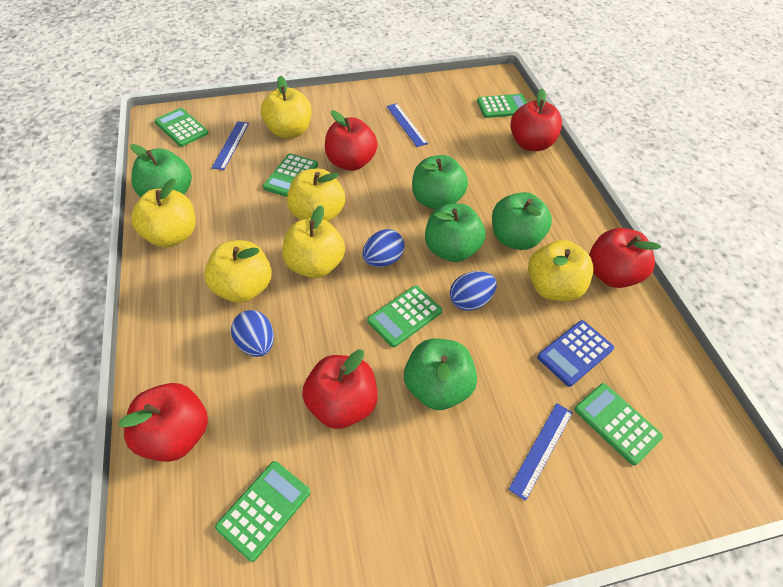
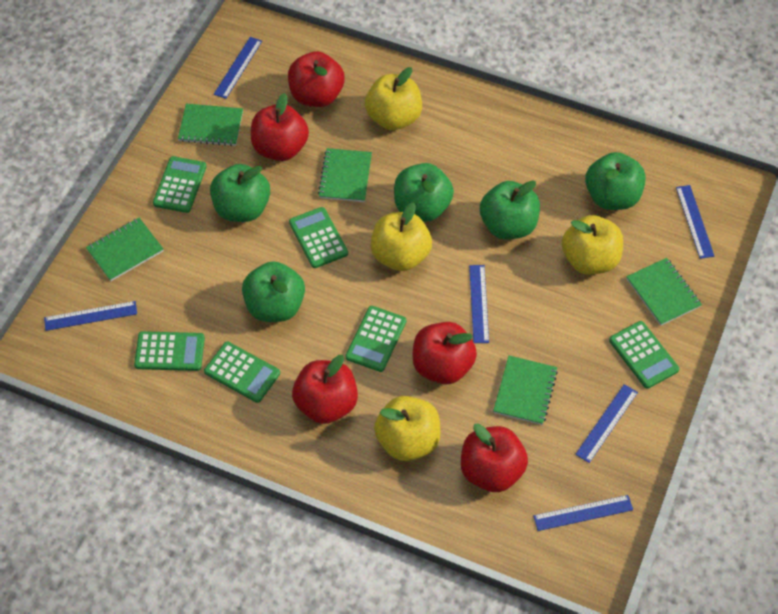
blue calculator: 1 -> 0
blue egg: 3 -> 0
blue ruler: 3 -> 6
green notebook: 0 -> 5
yellow apple: 6 -> 4

